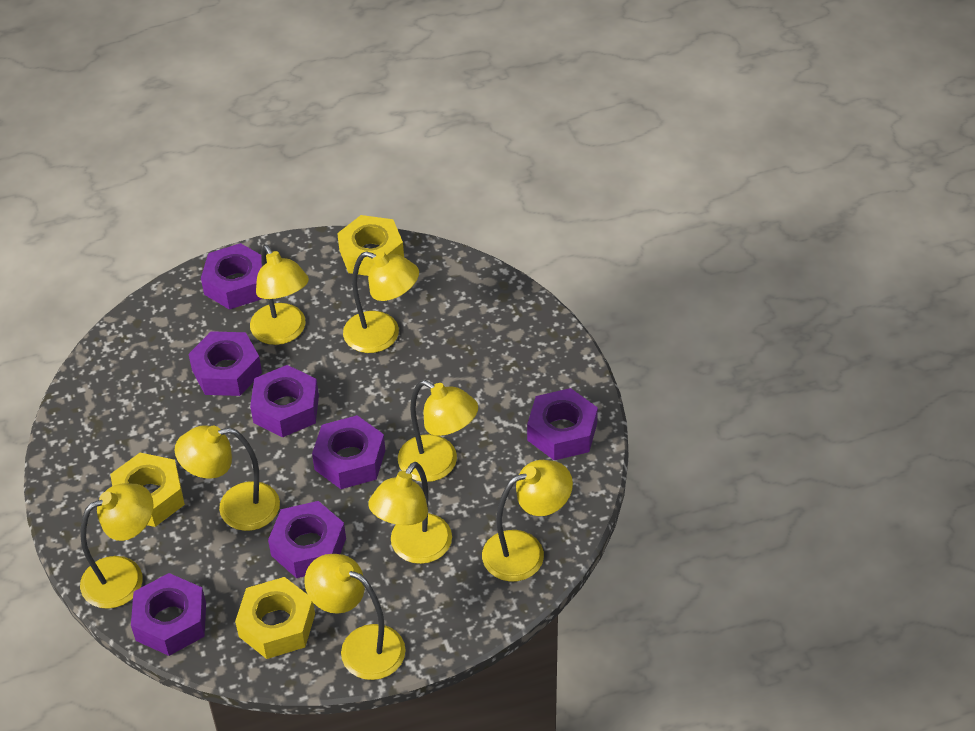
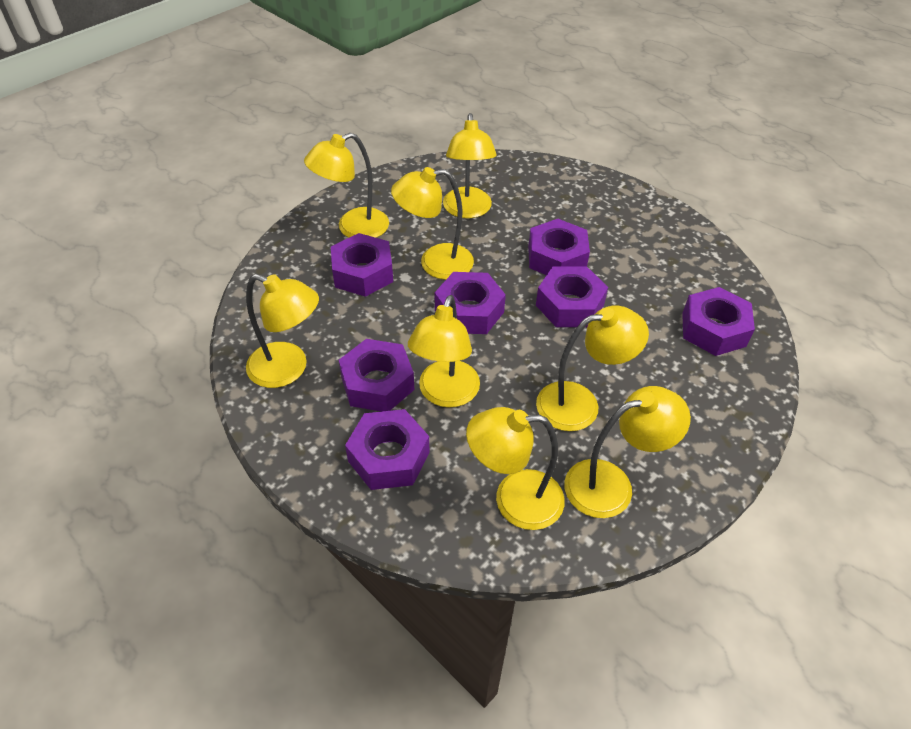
yellow nut: 3 -> 0

